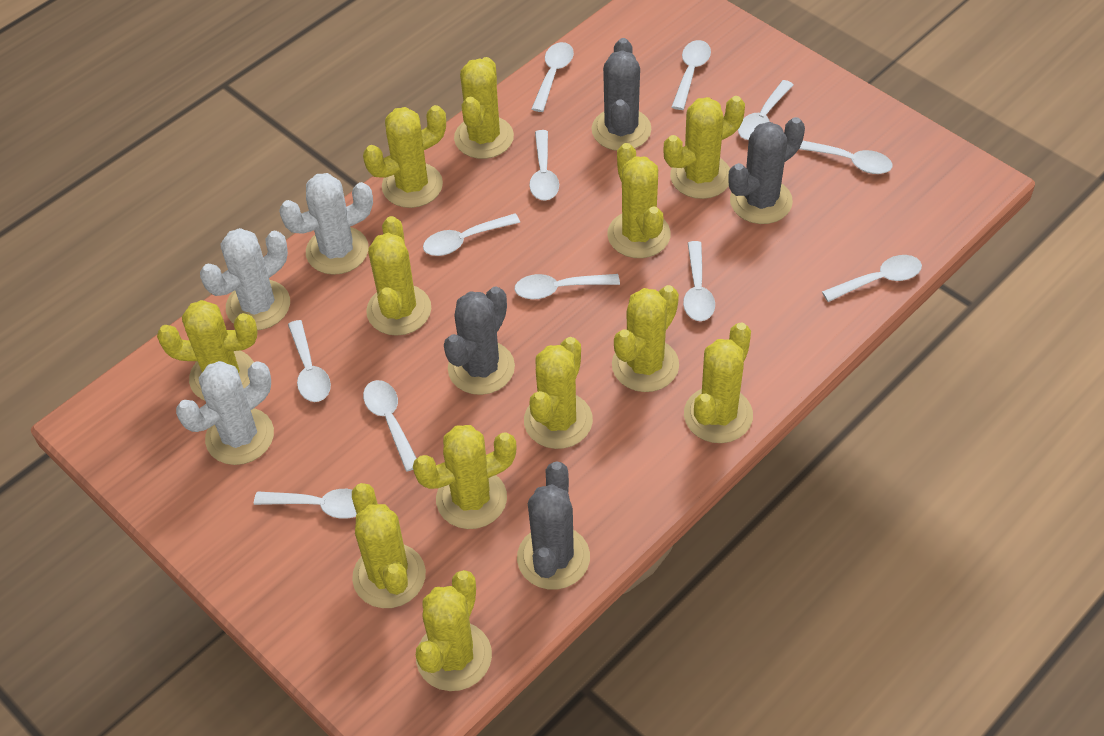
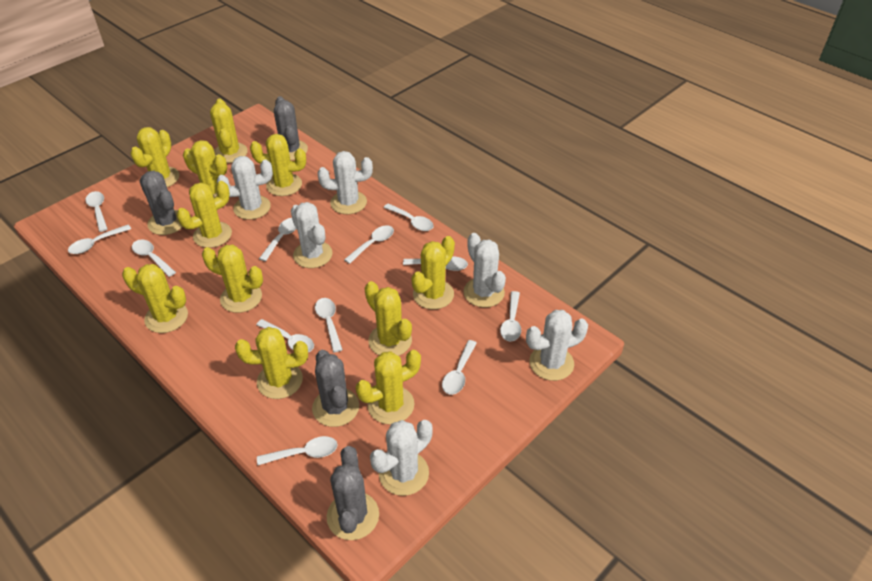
white cactus: 3 -> 6
yellow cactus: 12 -> 11

